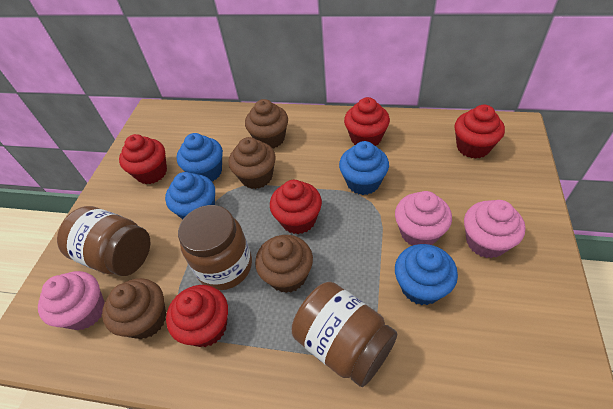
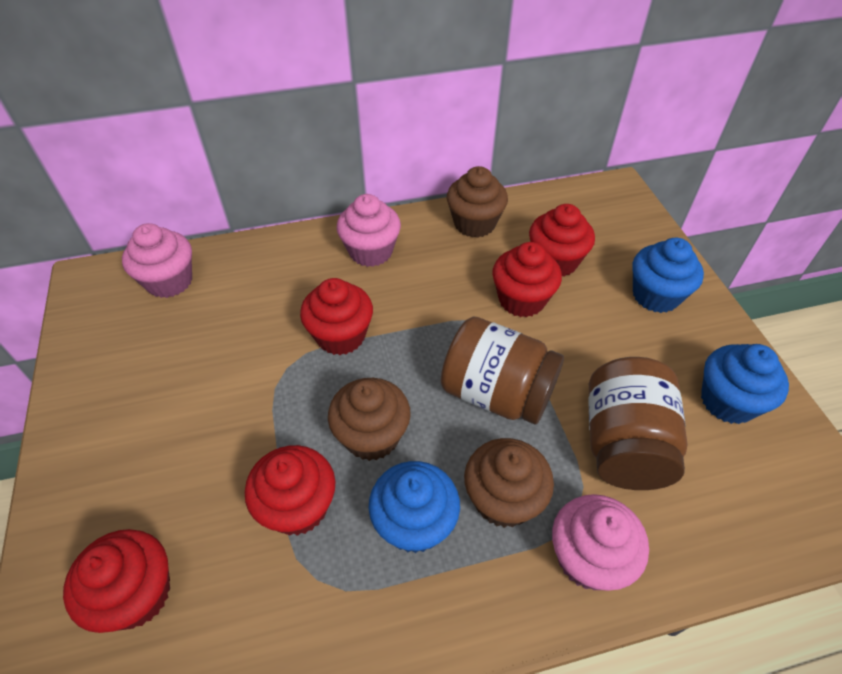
blue cupcake: 4 -> 3
brown cupcake: 4 -> 3
brown jar: 3 -> 2

